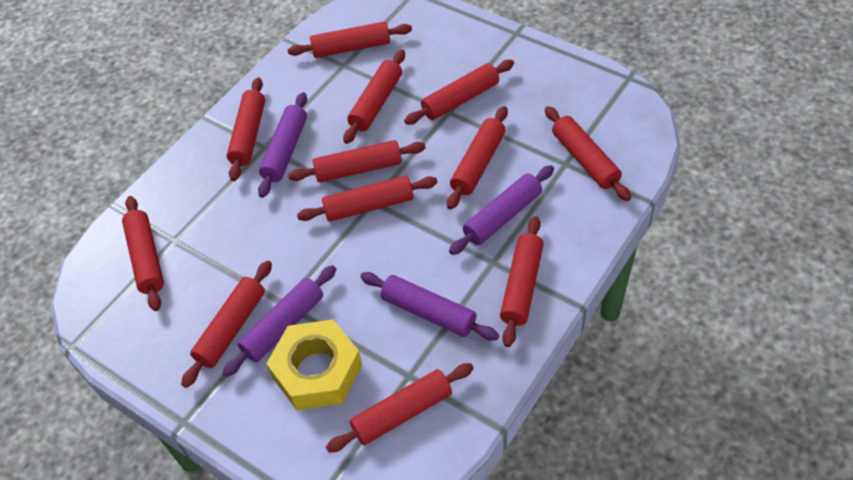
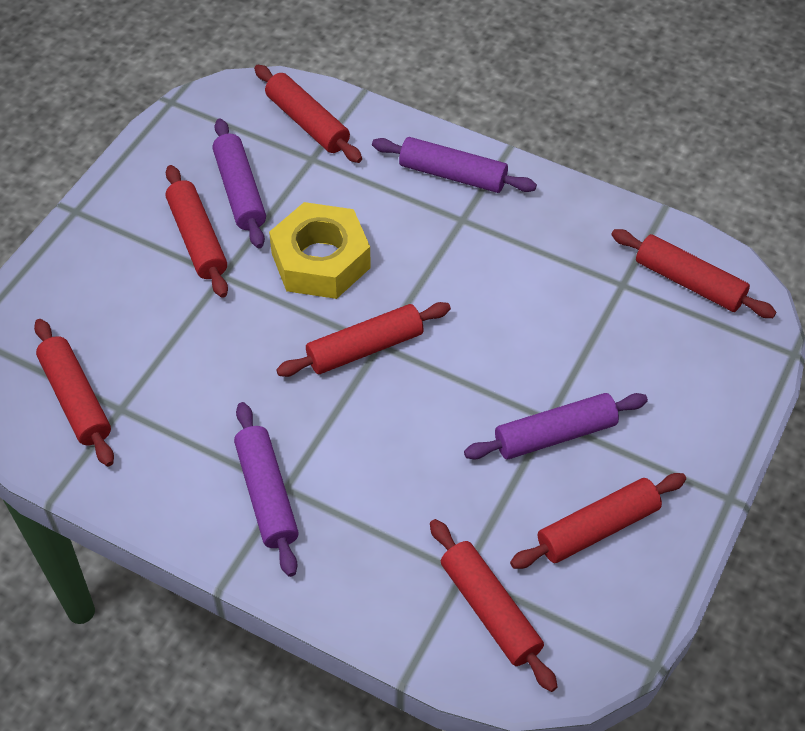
red rolling pin: 12 -> 7

